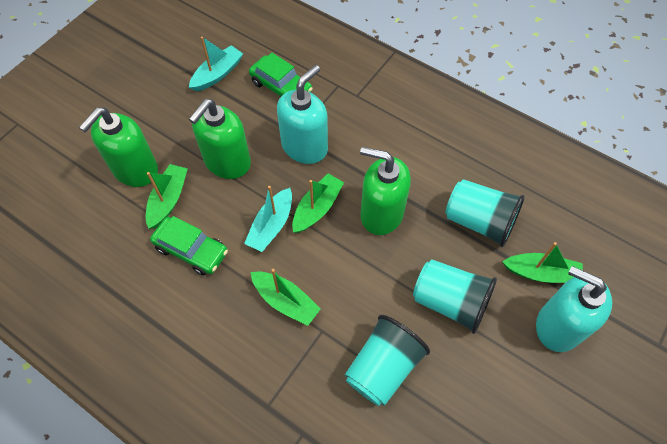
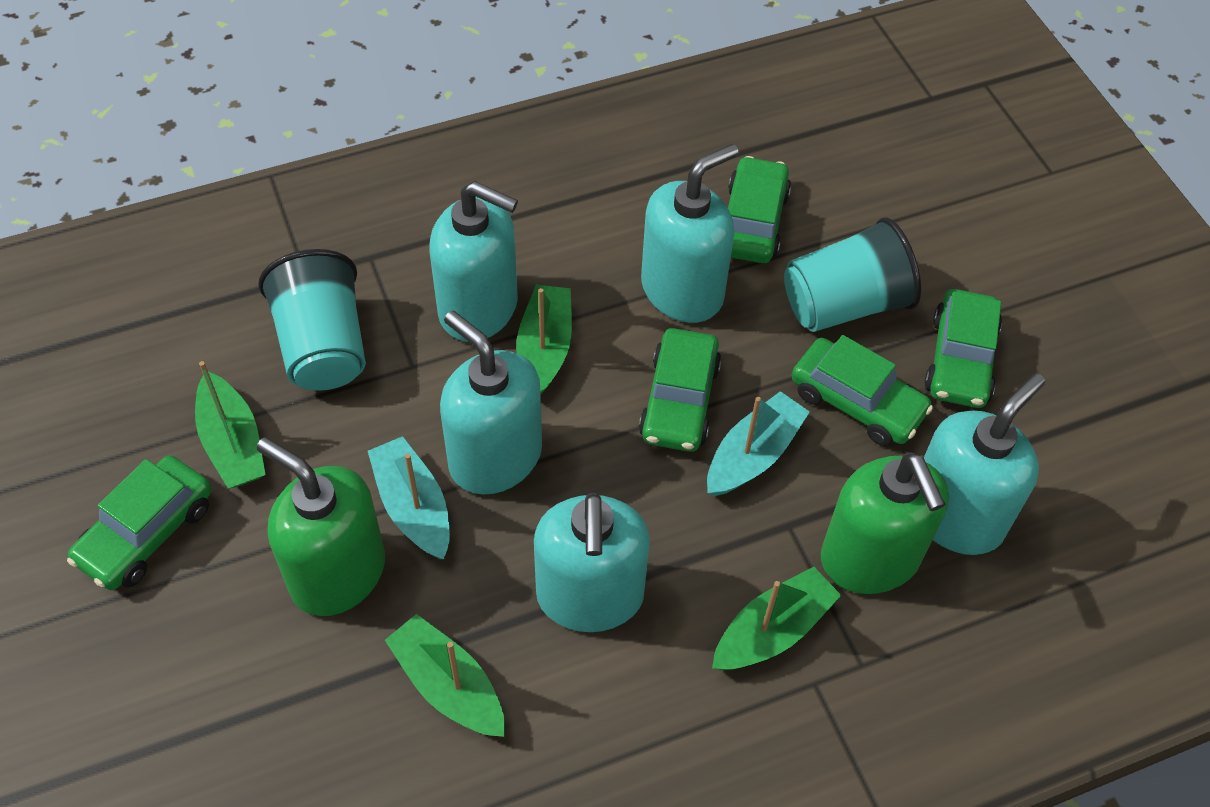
green car: 2 -> 5
green soap dispenser: 3 -> 2
turquoise cup: 3 -> 2
turquoise soap dispenser: 2 -> 5

